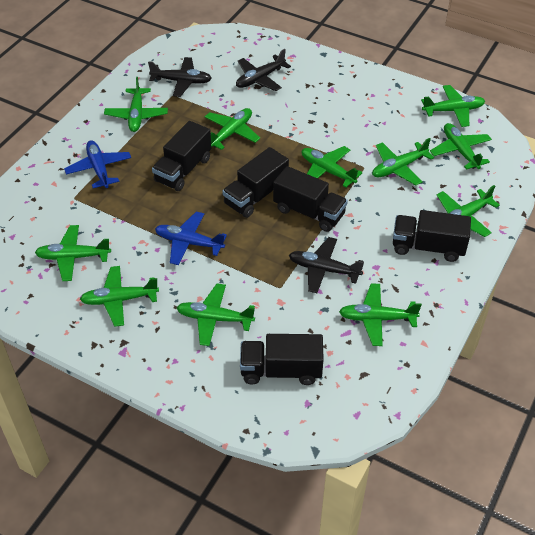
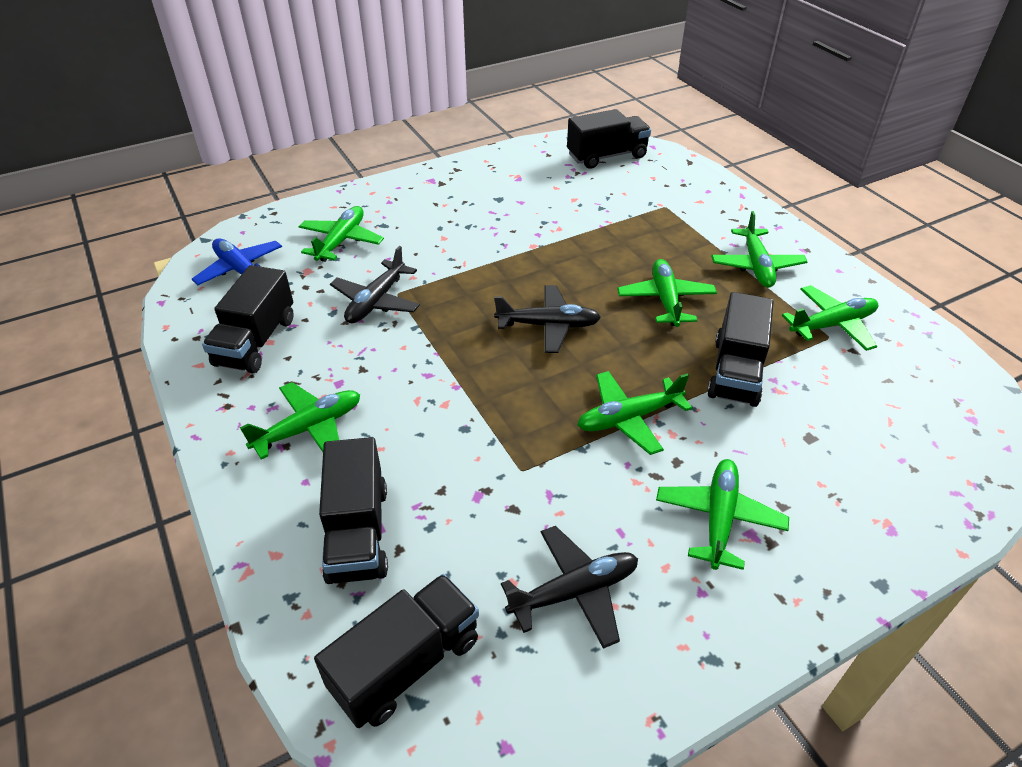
blue plane: 2 -> 1
green plane: 11 -> 7

